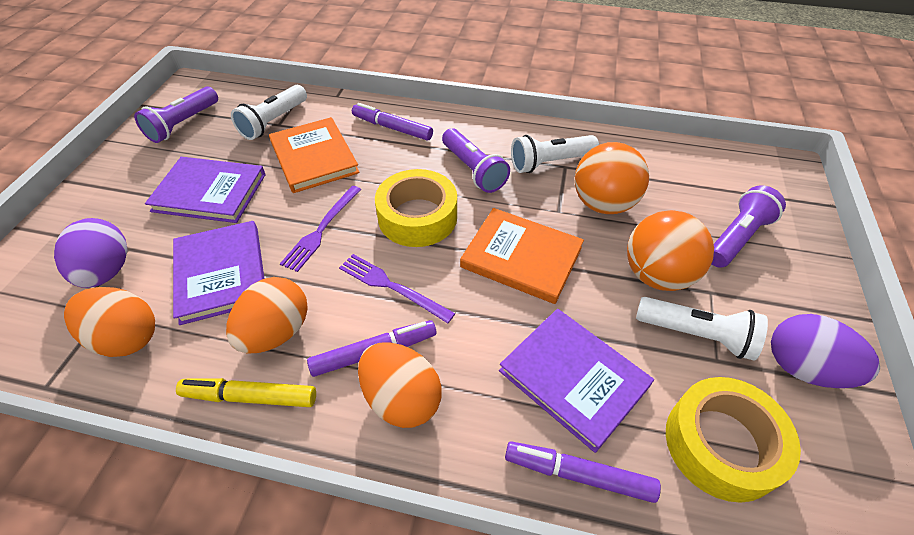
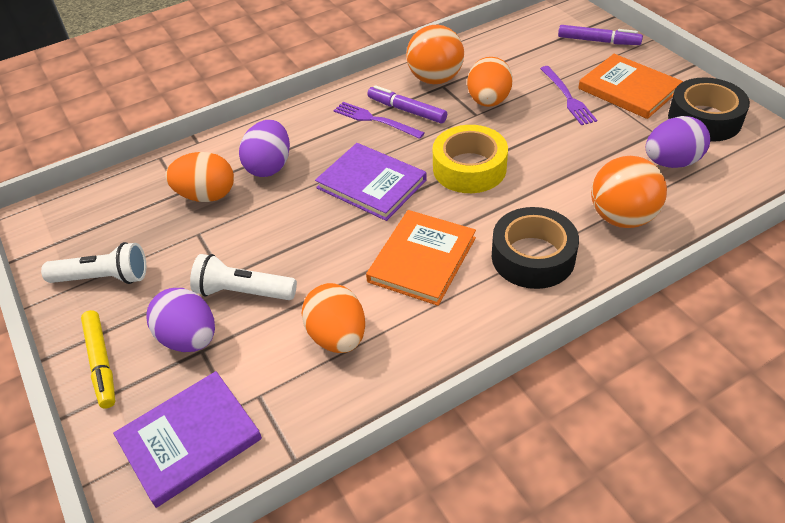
black tape: 0 -> 2
purple book: 3 -> 2
purple egg: 2 -> 3
purple flashlight: 3 -> 0
purple marker: 3 -> 2
white flashlight: 3 -> 2
yellow tape: 2 -> 1

